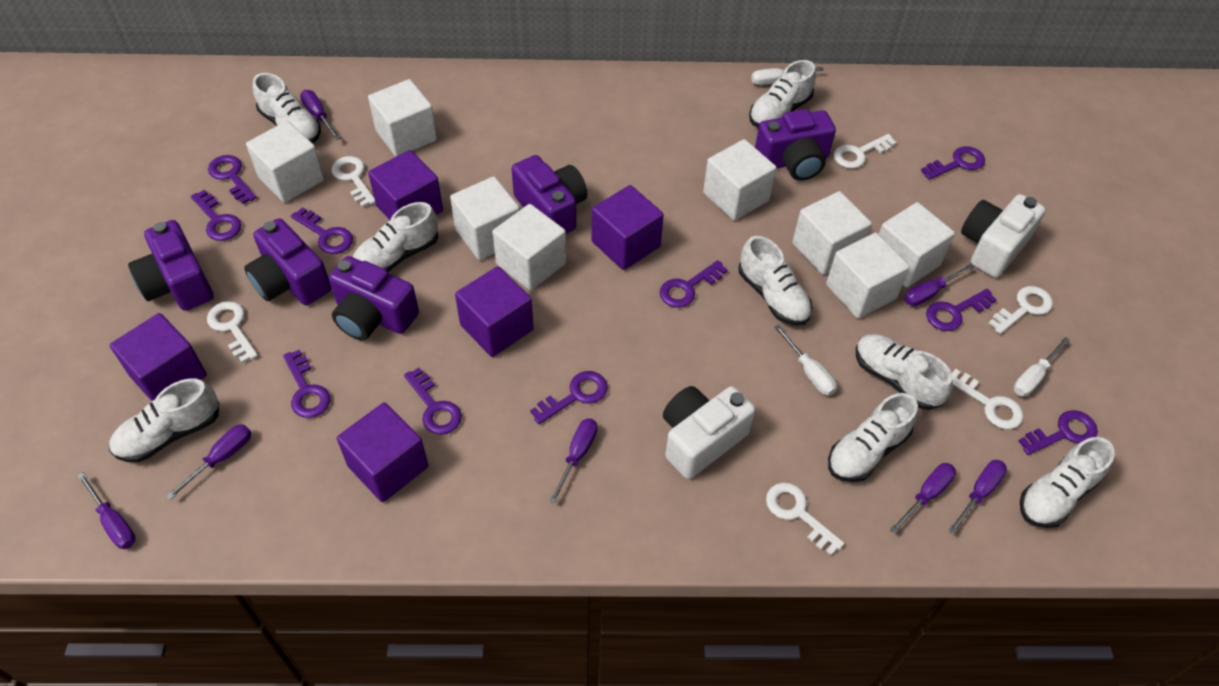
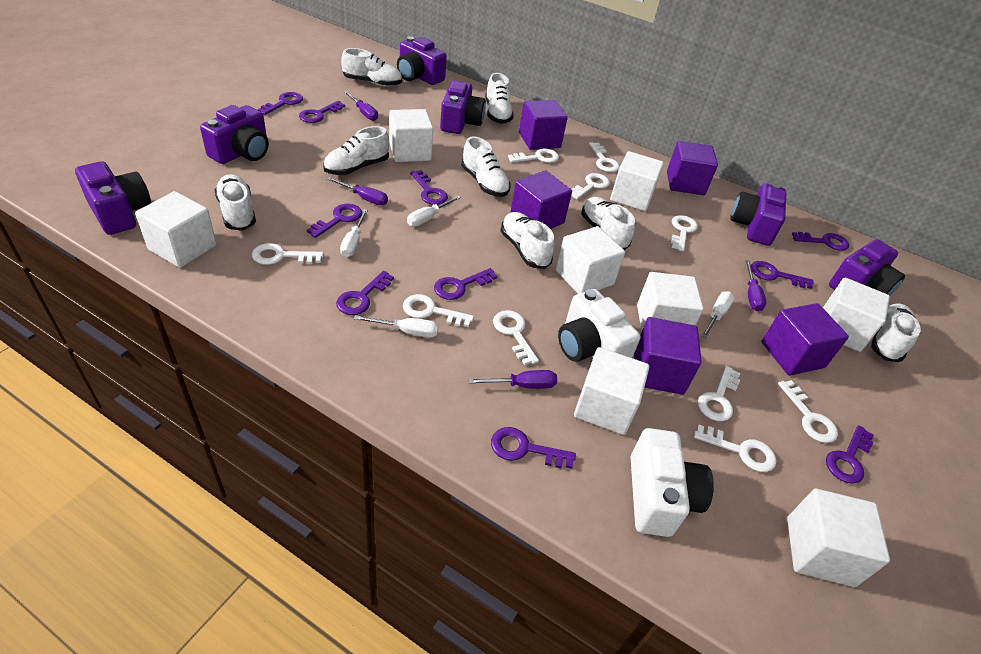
purple camera: 5 -> 6
purple screwdriver: 7 -> 4
white key: 6 -> 10
white screwdriver: 3 -> 4

